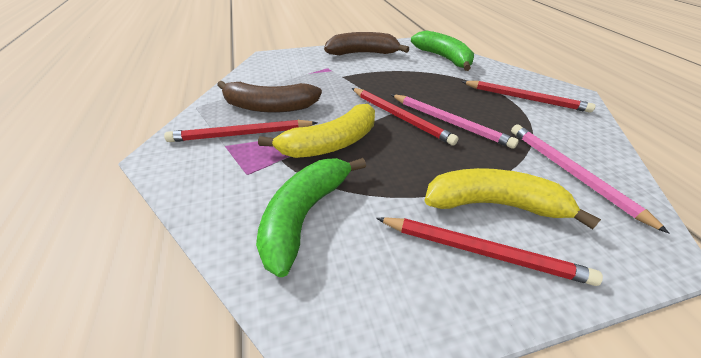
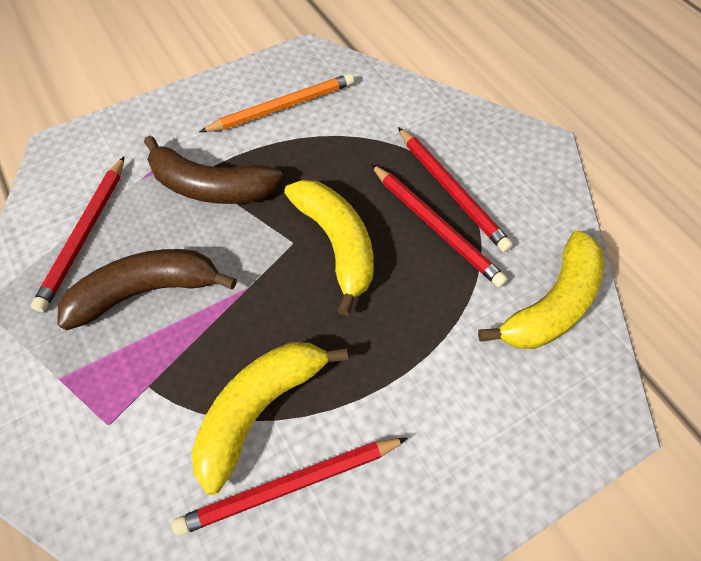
green banana: 2 -> 0
orange pencil: 0 -> 1
pink pencil: 2 -> 0
yellow banana: 2 -> 3

